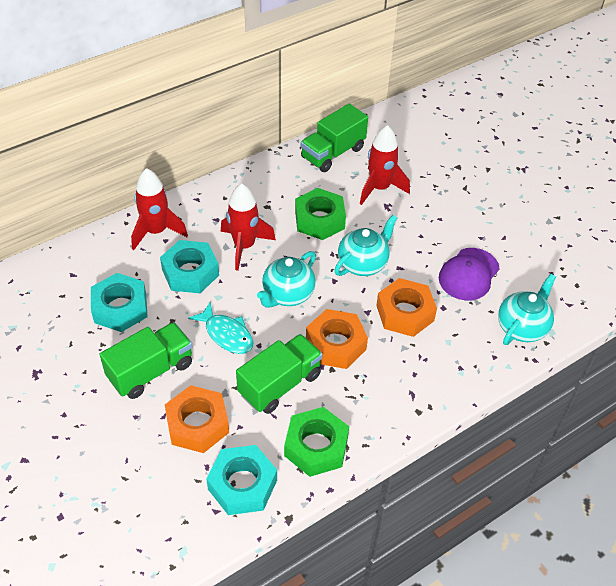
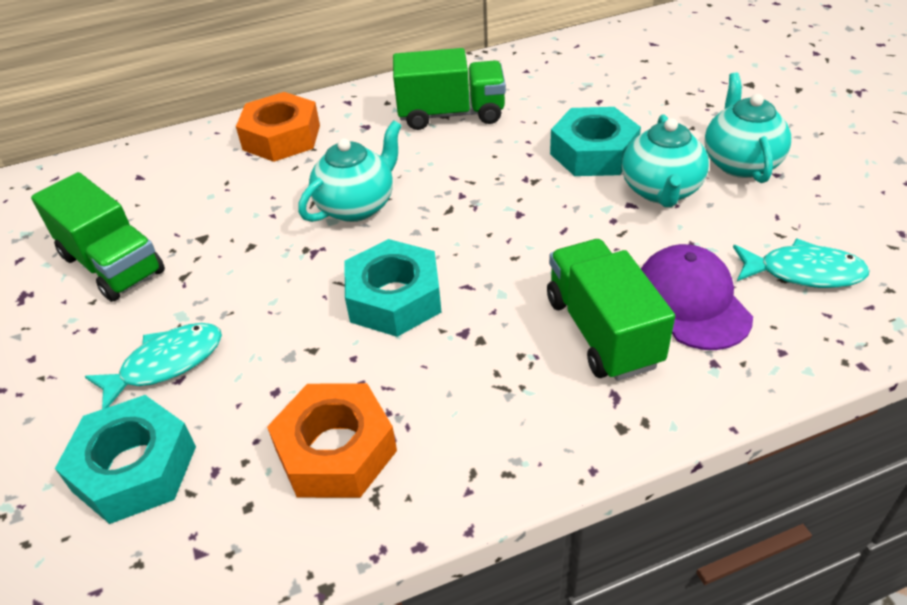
green nut: 2 -> 0
orange nut: 3 -> 2
red rocket: 3 -> 0
turquoise fish: 1 -> 2

